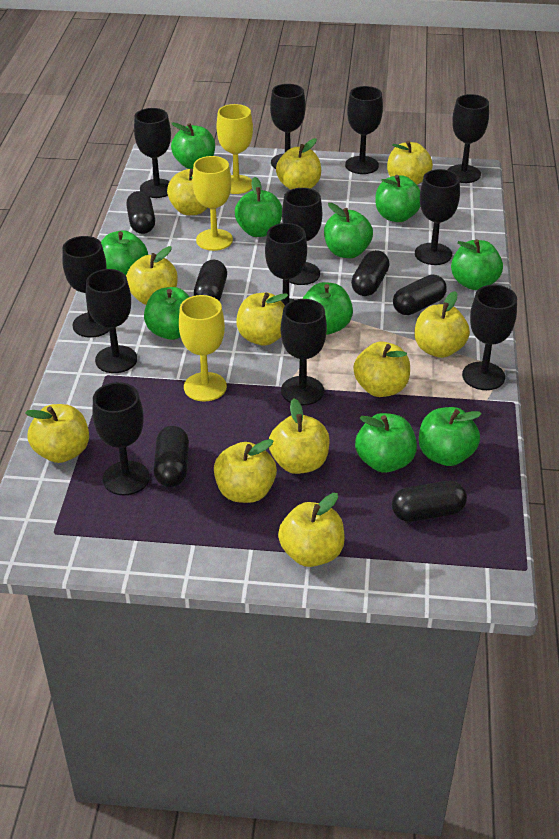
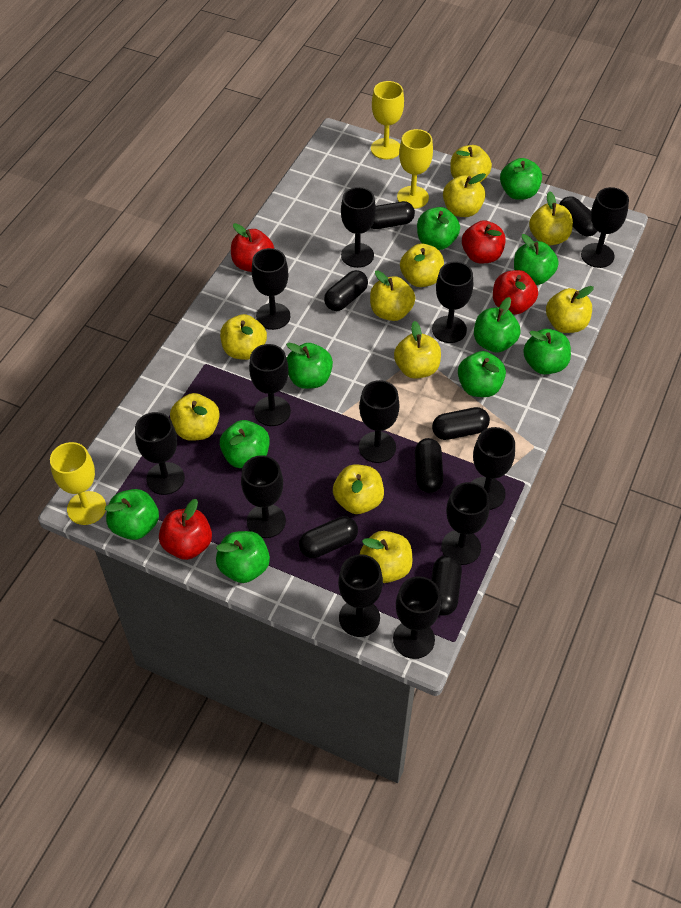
black capsule: 6 -> 7
red apple: 0 -> 4

